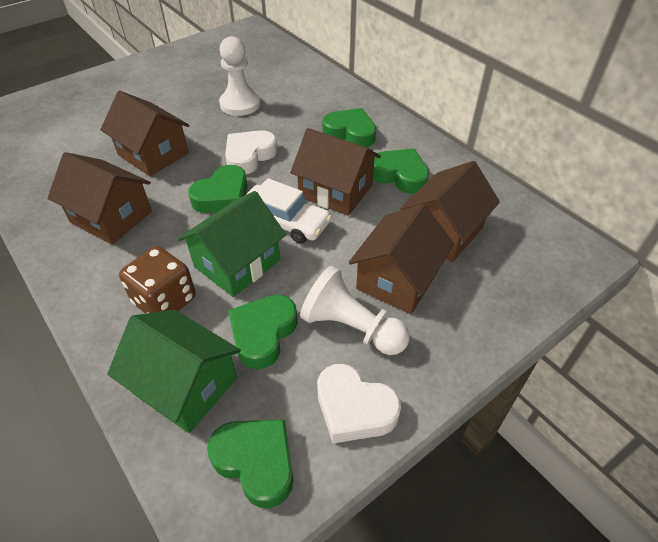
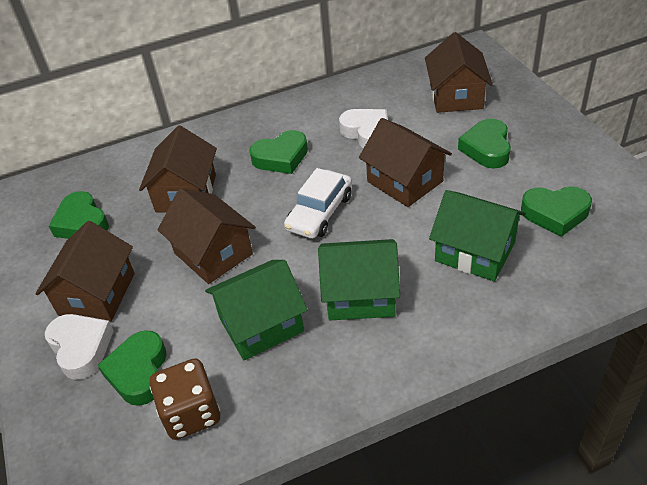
green house: 2 -> 3
white pawn: 2 -> 0

